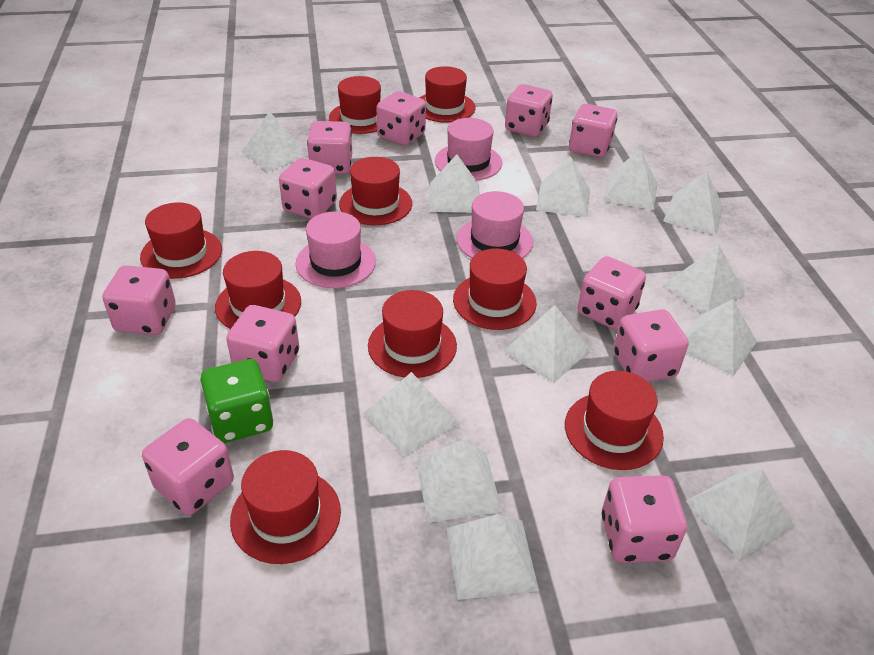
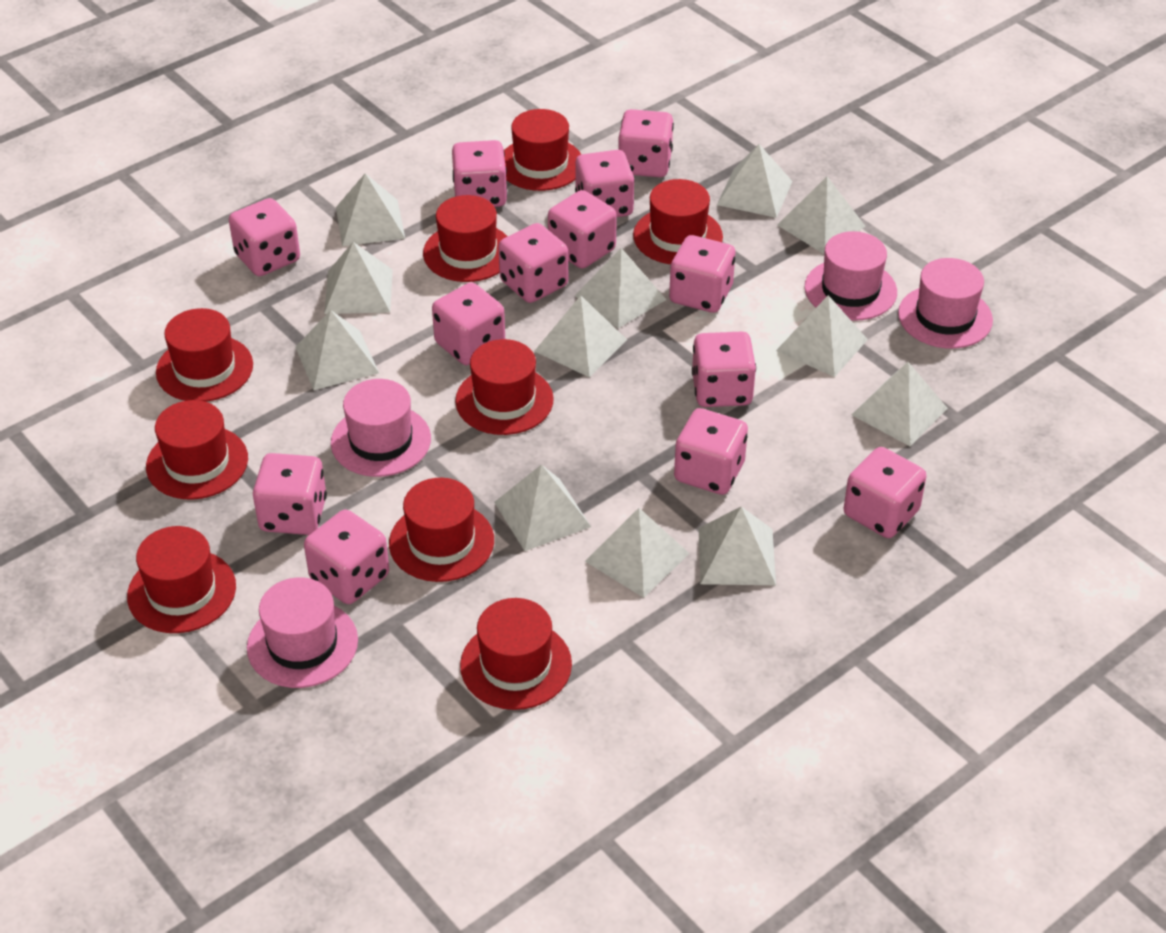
green dice: 1 -> 0
pink dice: 11 -> 13
pink hat: 3 -> 4

